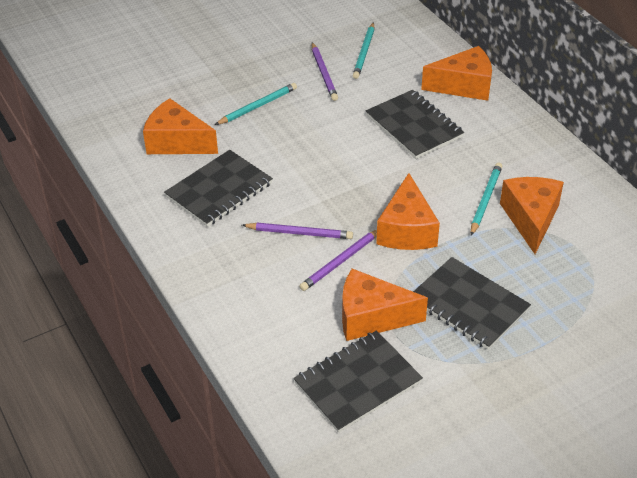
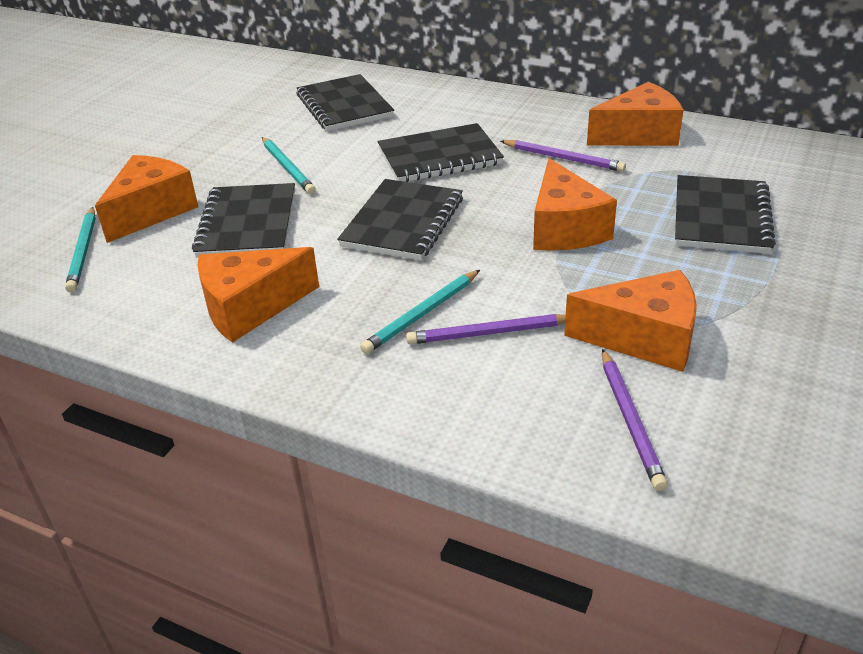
black notebook: 4 -> 5

